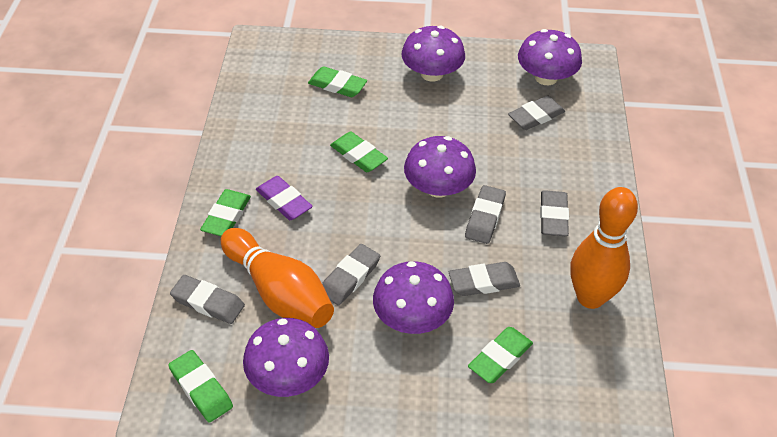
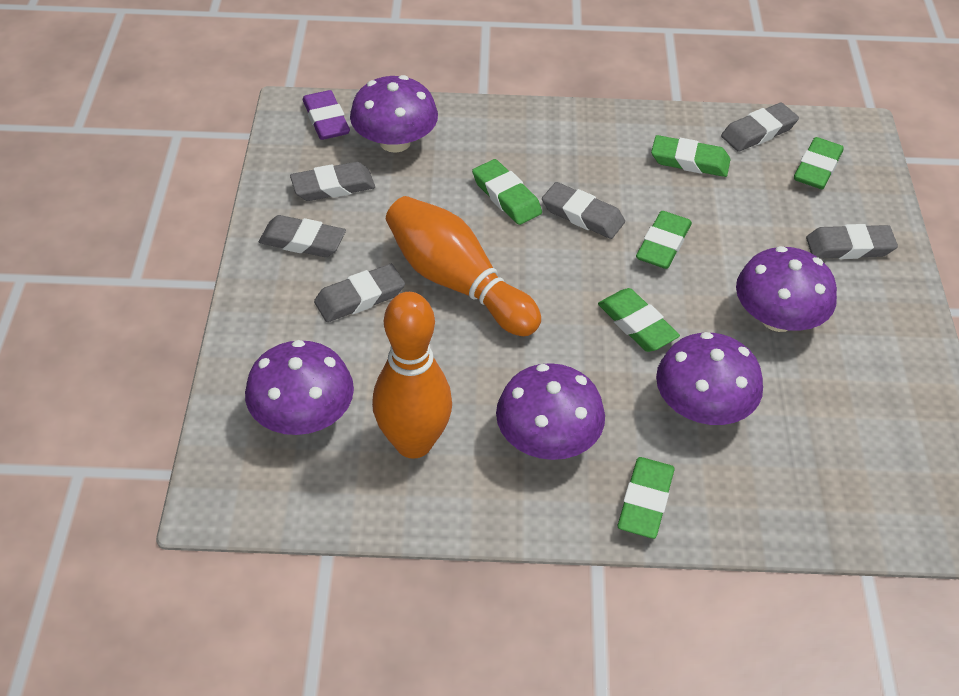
green eraser: 5 -> 6

